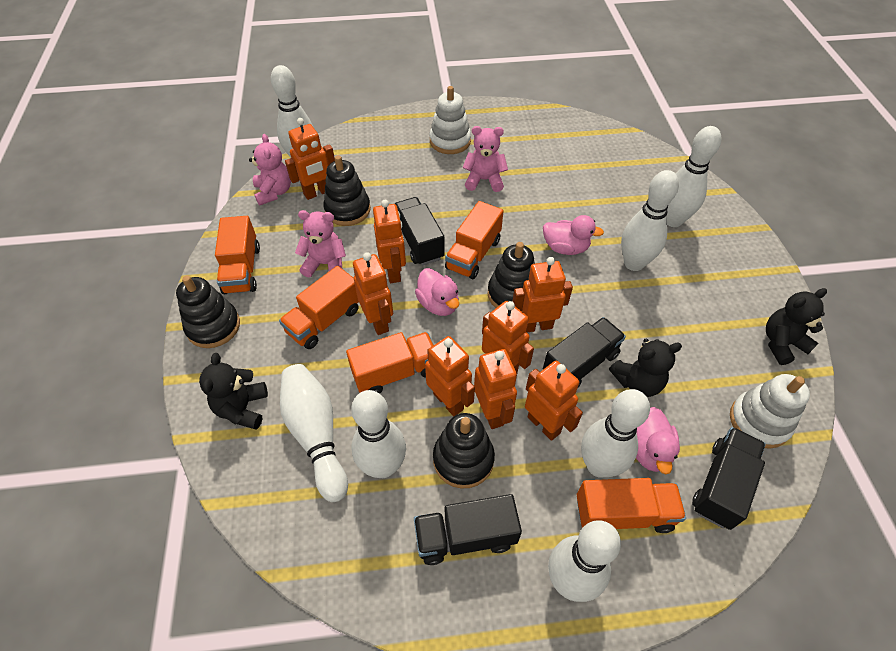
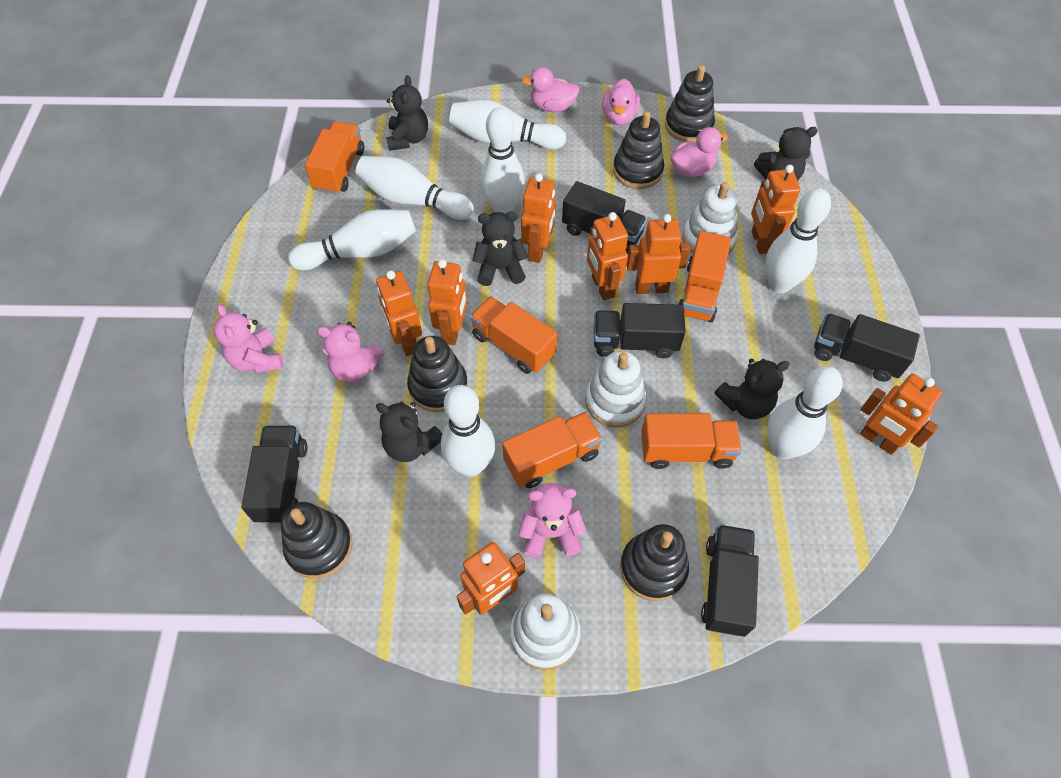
black stacking toy: 4 -> 5
black teddy bear: 3 -> 5
black truck: 4 -> 5
white stacking toy: 2 -> 3

